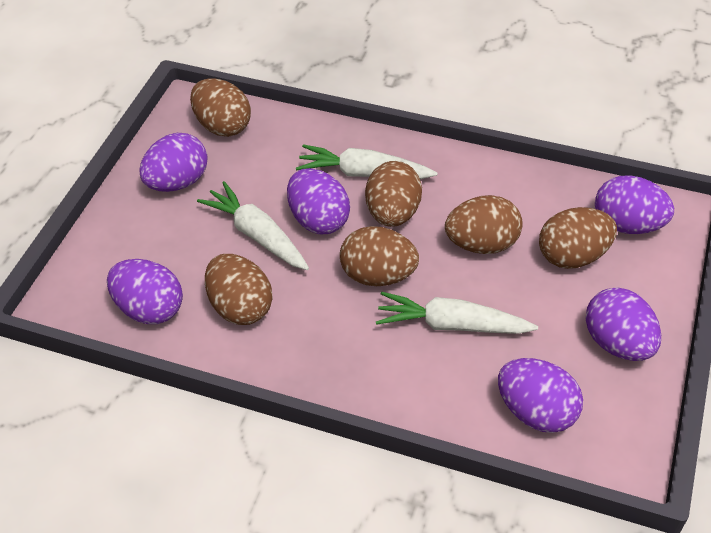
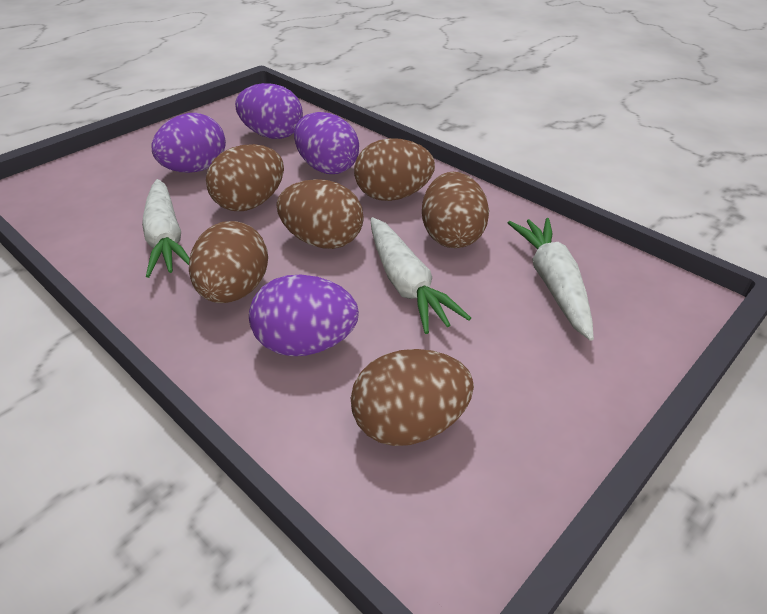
purple egg: 6 -> 4

